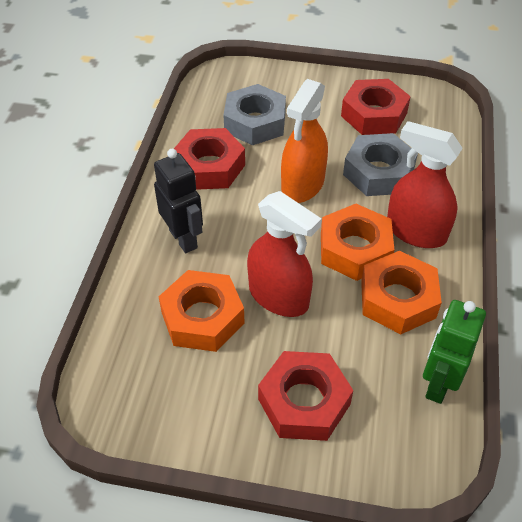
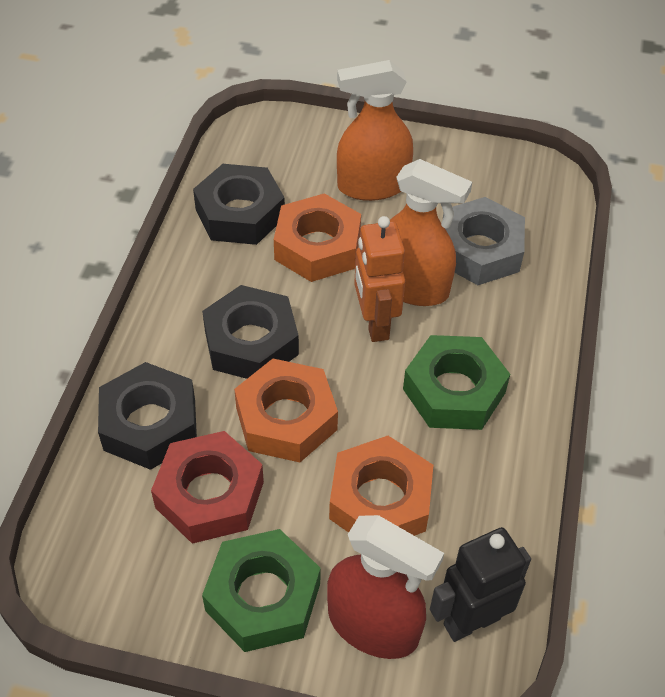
black nut: 0 -> 3
green nut: 0 -> 2
green robot: 1 -> 0
grey nut: 2 -> 1
orange robot: 0 -> 1
orange spray bottle: 1 -> 2
red nut: 3 -> 1
red spray bottle: 2 -> 1

